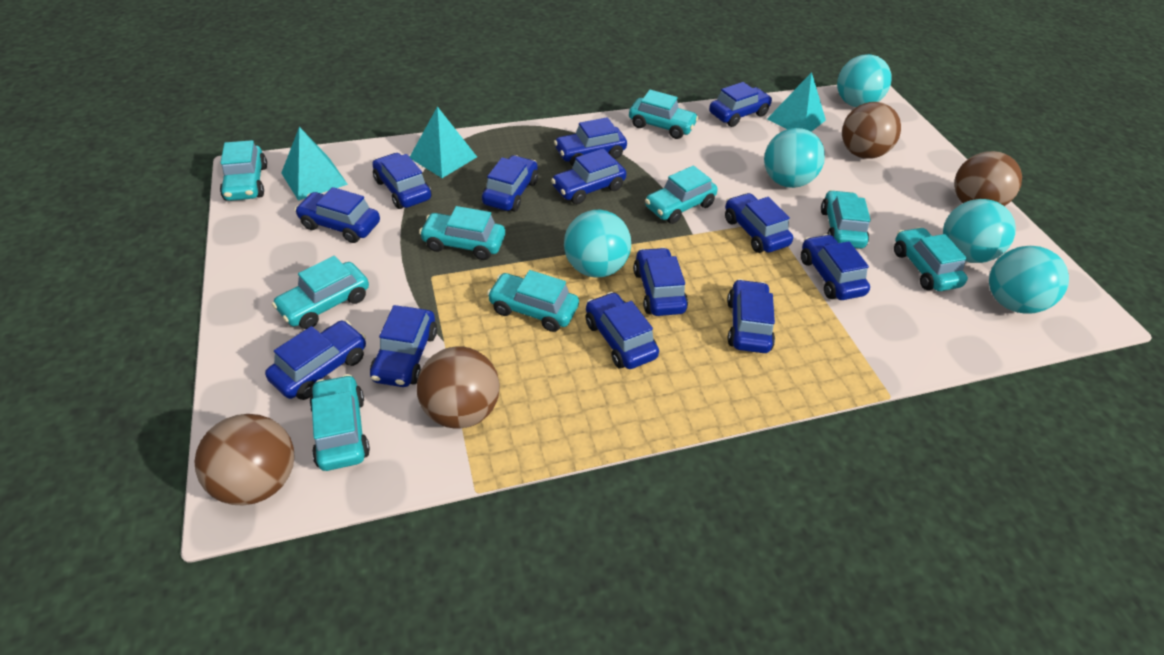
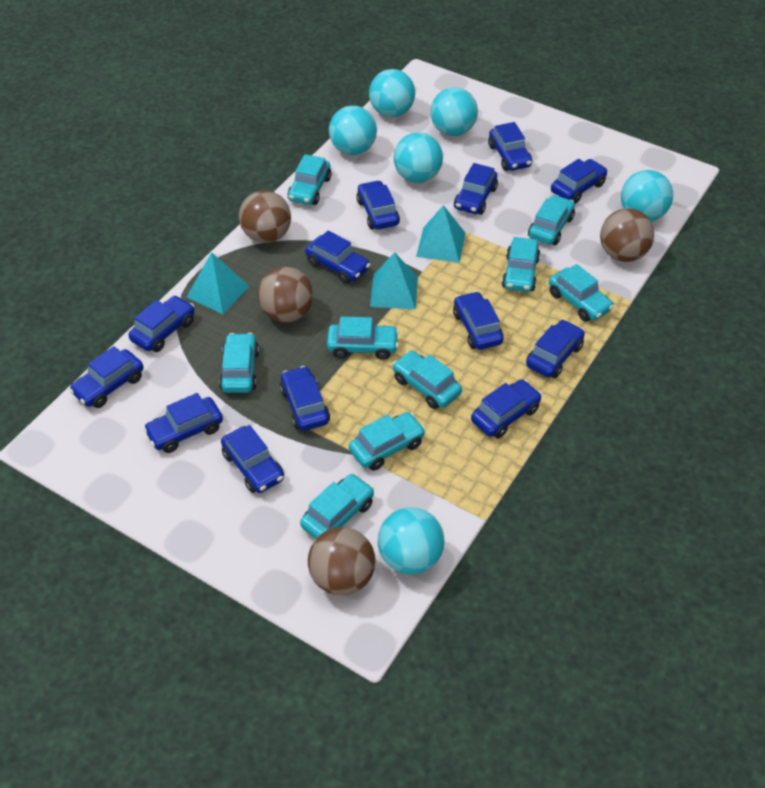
turquoise ball: 5 -> 6

